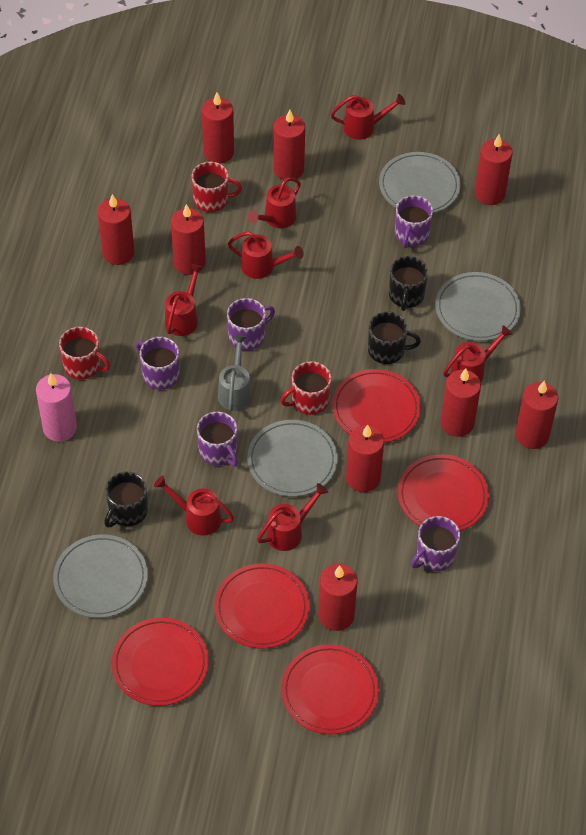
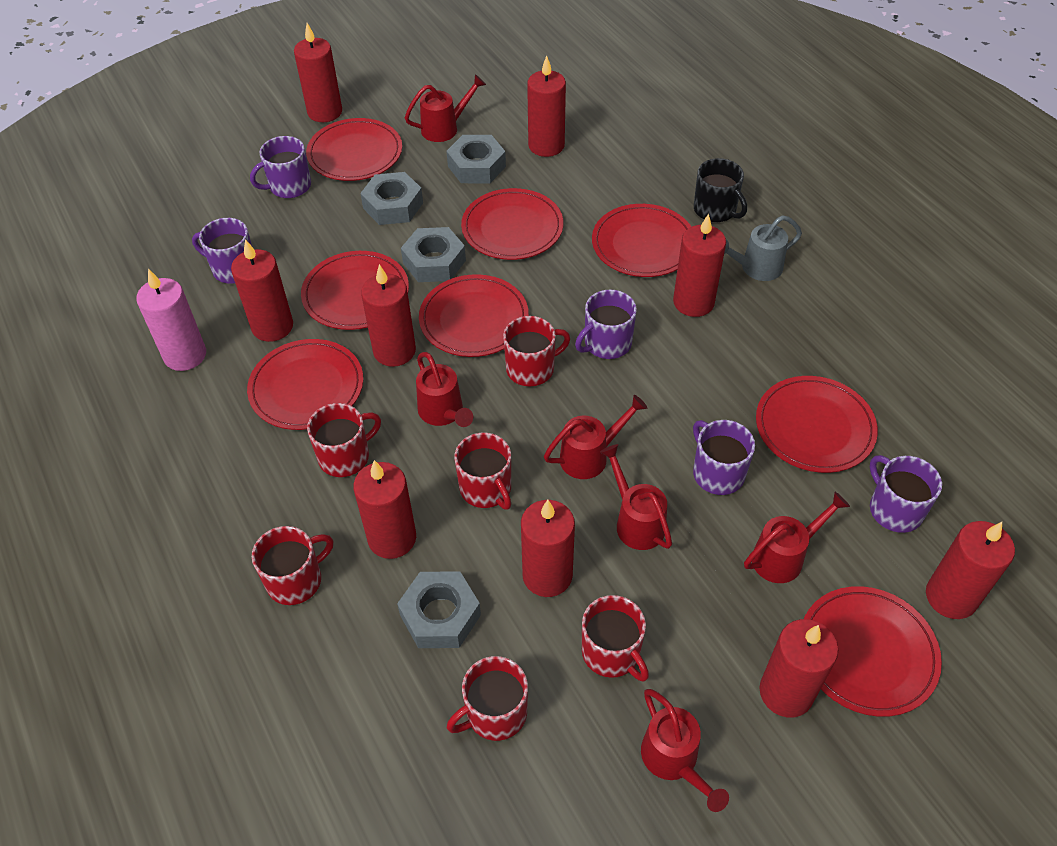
black mug: 3 -> 1
grey nut: 0 -> 4
grey plate: 4 -> 0
red mug: 3 -> 6
red plate: 5 -> 8
red watering can: 7 -> 6

